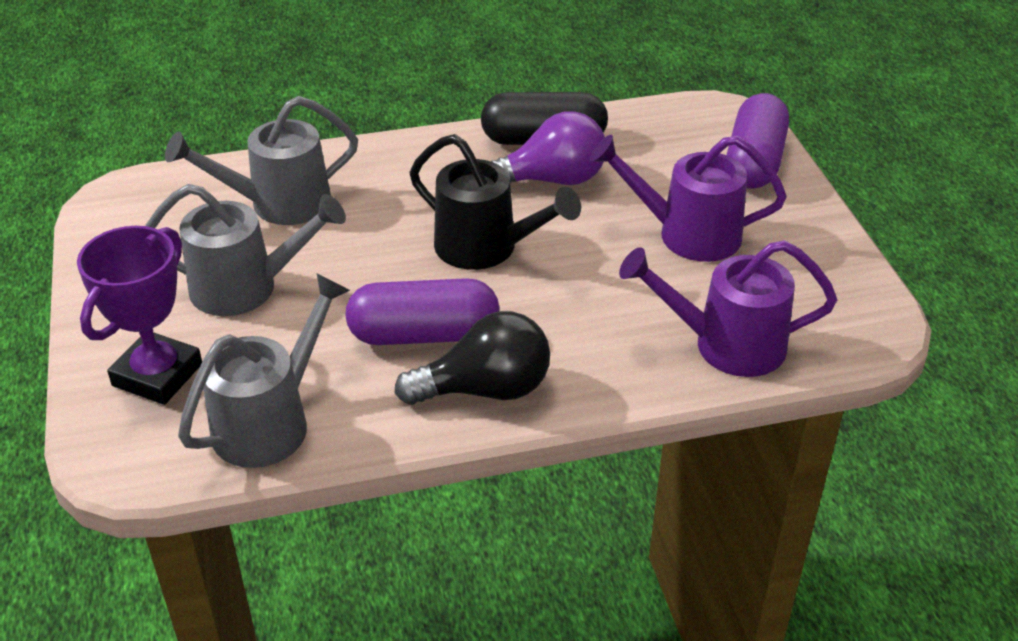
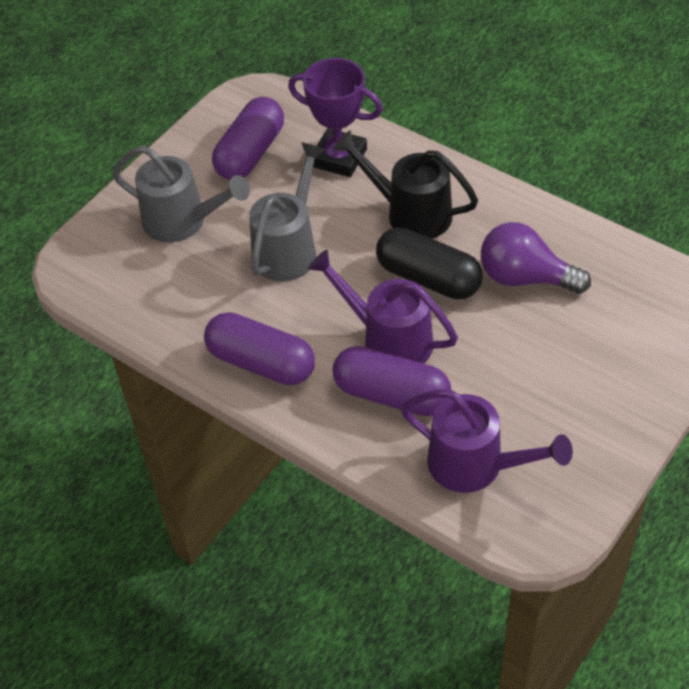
black light bulb: 1 -> 0
grey watering can: 3 -> 2
purple capsule: 2 -> 3

